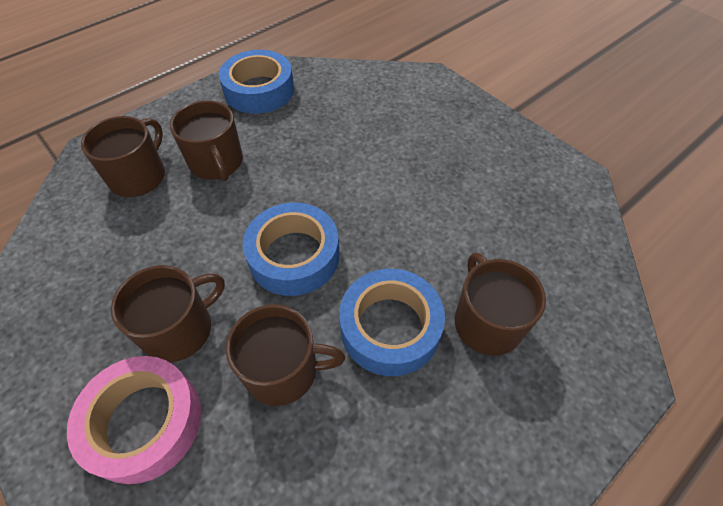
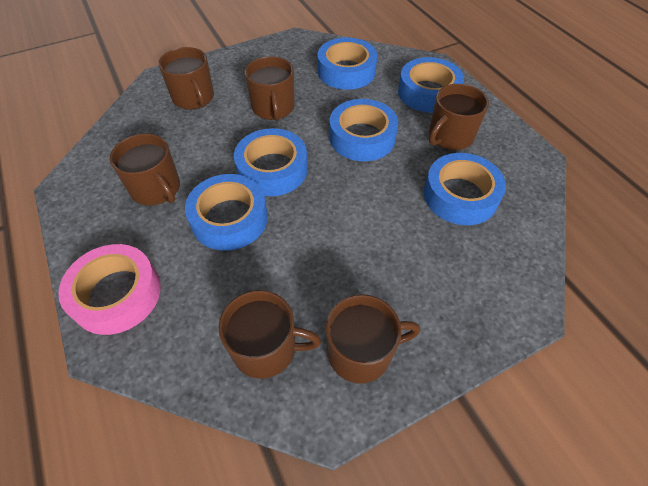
blue tape: 3 -> 6
brown mug: 5 -> 6

